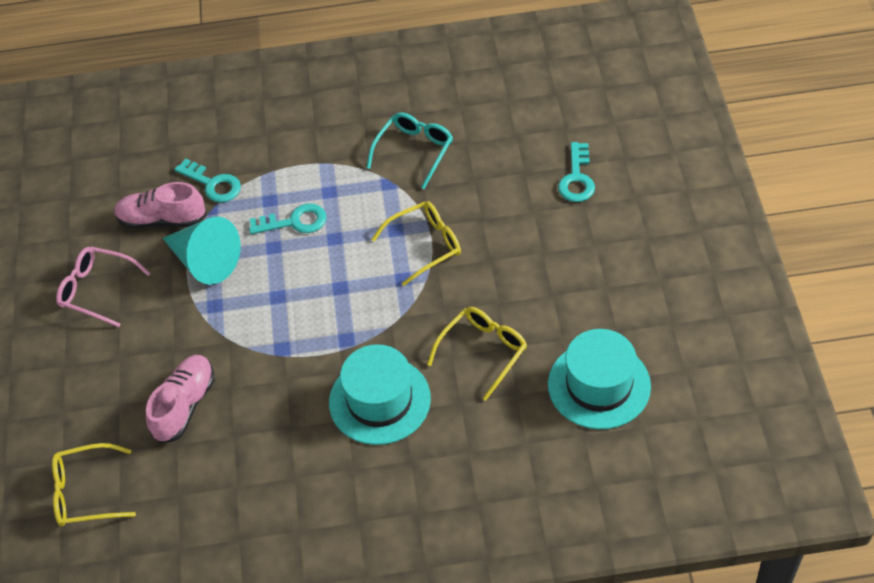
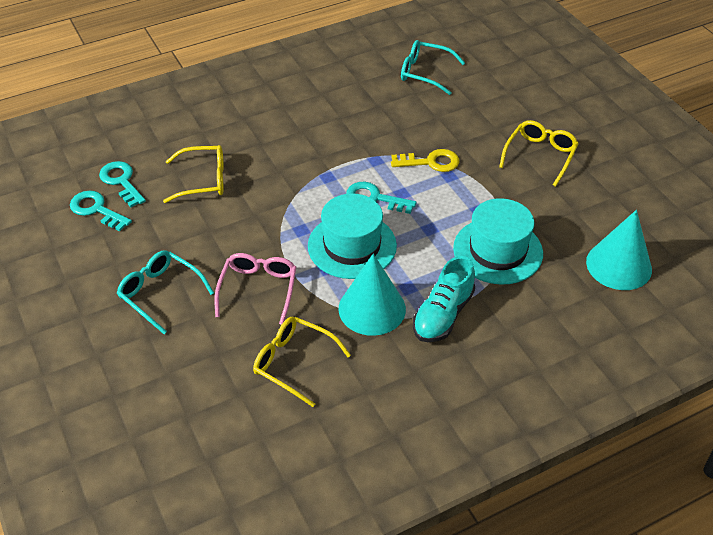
pink shoe: 2 -> 0
turquoise cone: 1 -> 2
turquoise glasses: 1 -> 2
turquoise shoe: 0 -> 1
yellow key: 0 -> 1

